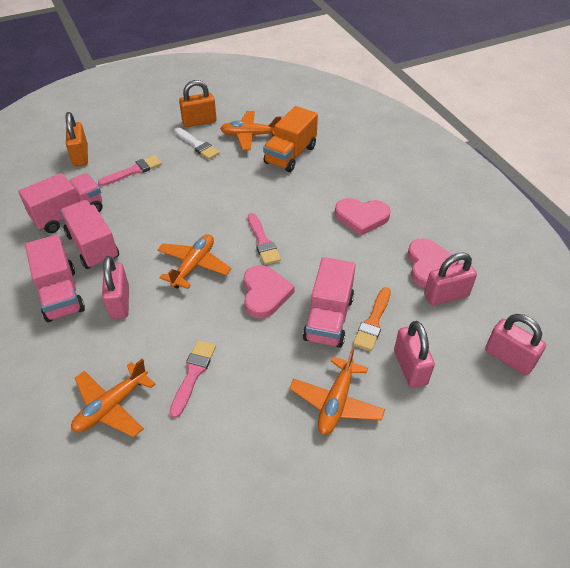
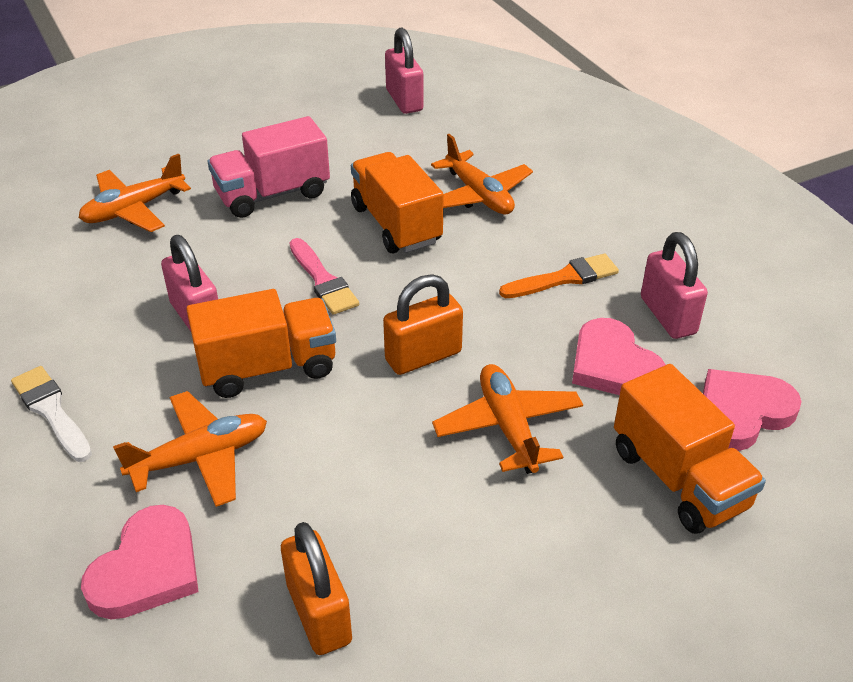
orange truck: 1 -> 3
pink brush: 3 -> 1
pink padlock: 4 -> 3
pink truck: 4 -> 1

